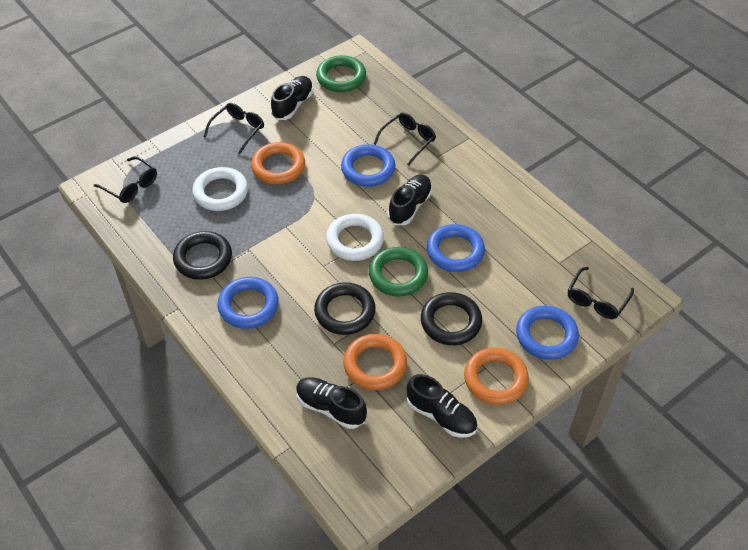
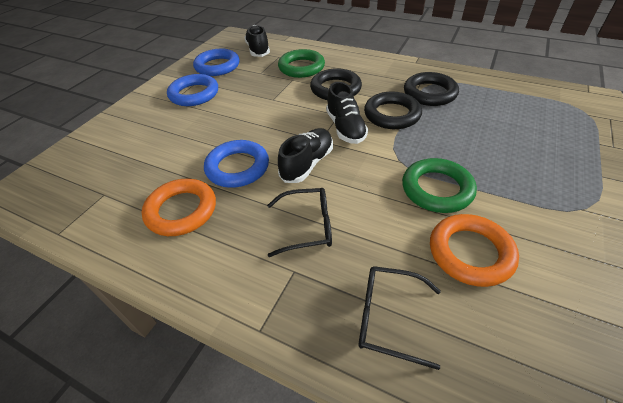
black glasses: 4 -> 2
black shoe: 4 -> 3
blue ring: 4 -> 3
orange ring: 3 -> 2
white ring: 2 -> 0

